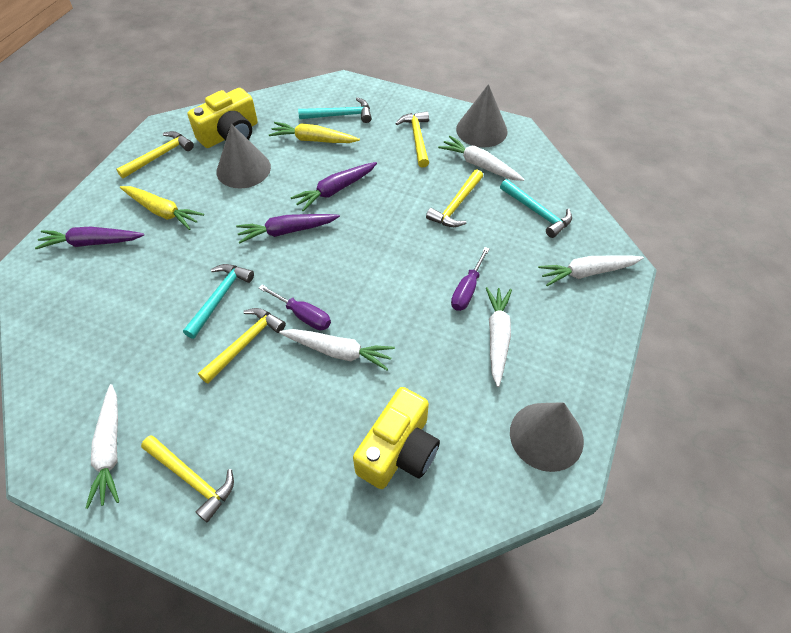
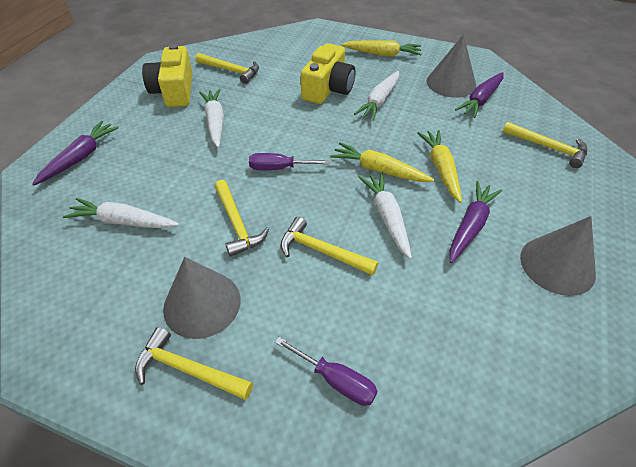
turquoise hammer: 3 -> 0
white carrot: 5 -> 4
yellow carrot: 2 -> 3

